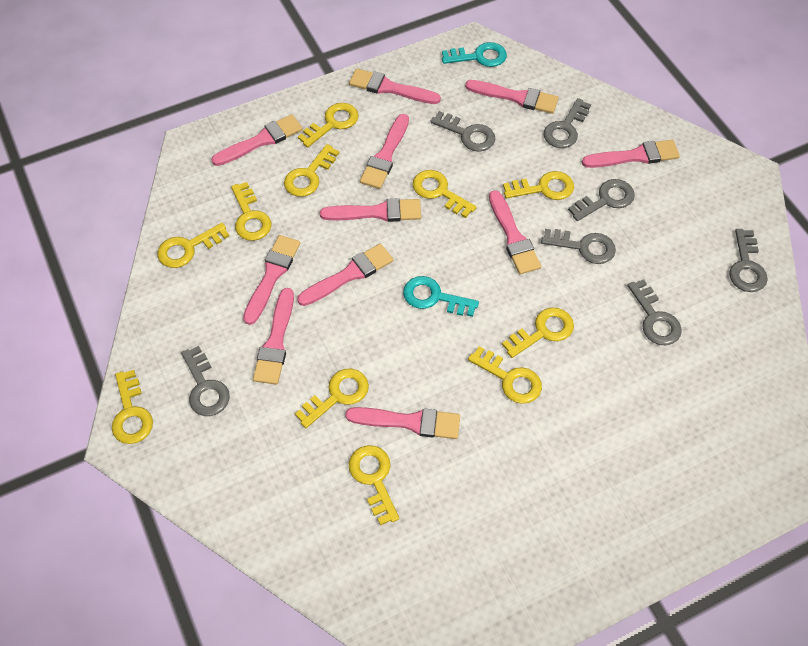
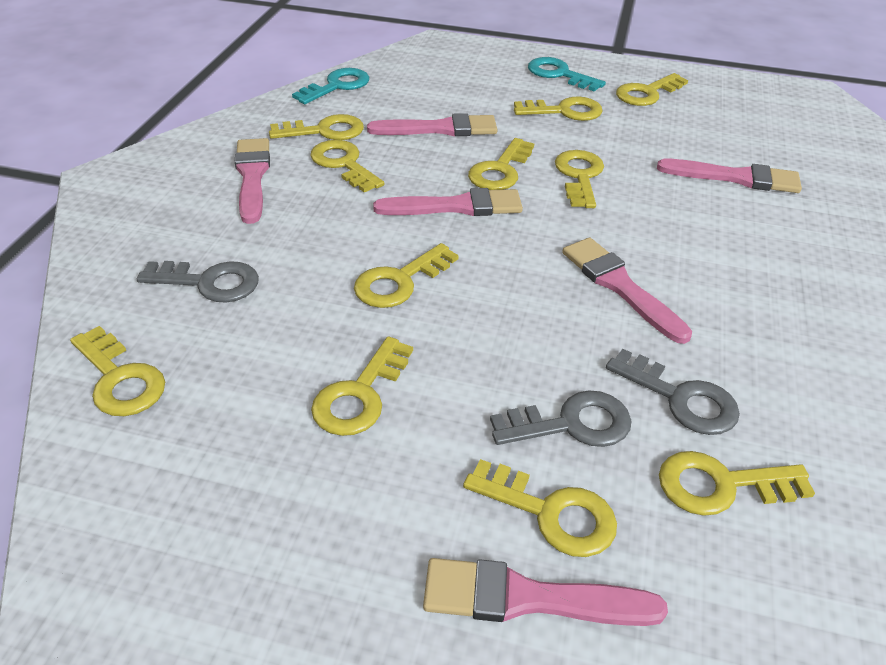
grey key: 7 -> 3
pink brush: 11 -> 6

